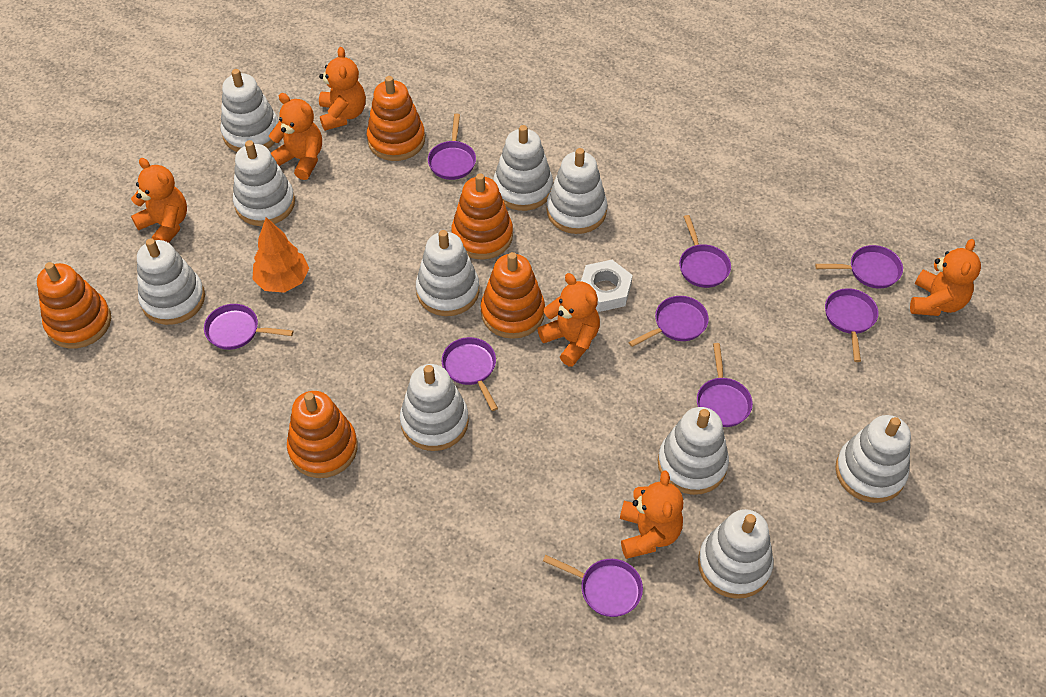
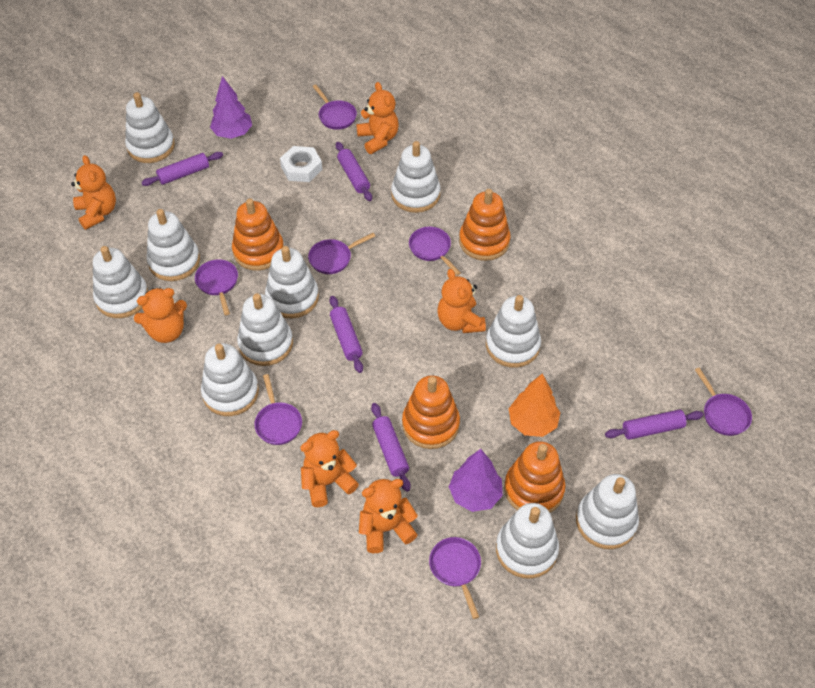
orange stacking toy: 5 -> 4
purple pan: 9 -> 7
purple rolling pin: 0 -> 5
purple tree: 0 -> 2

